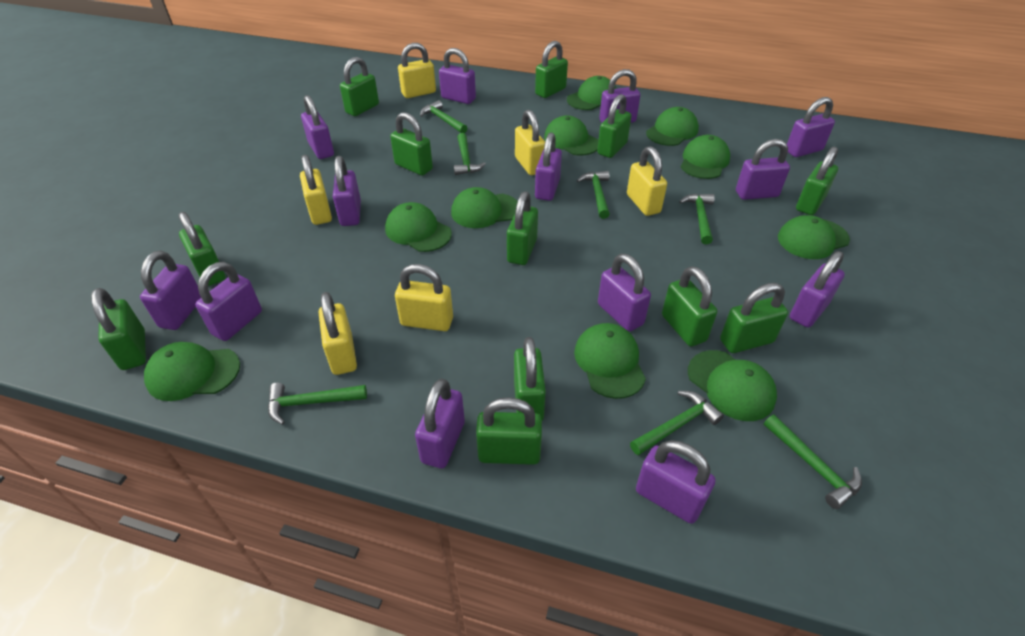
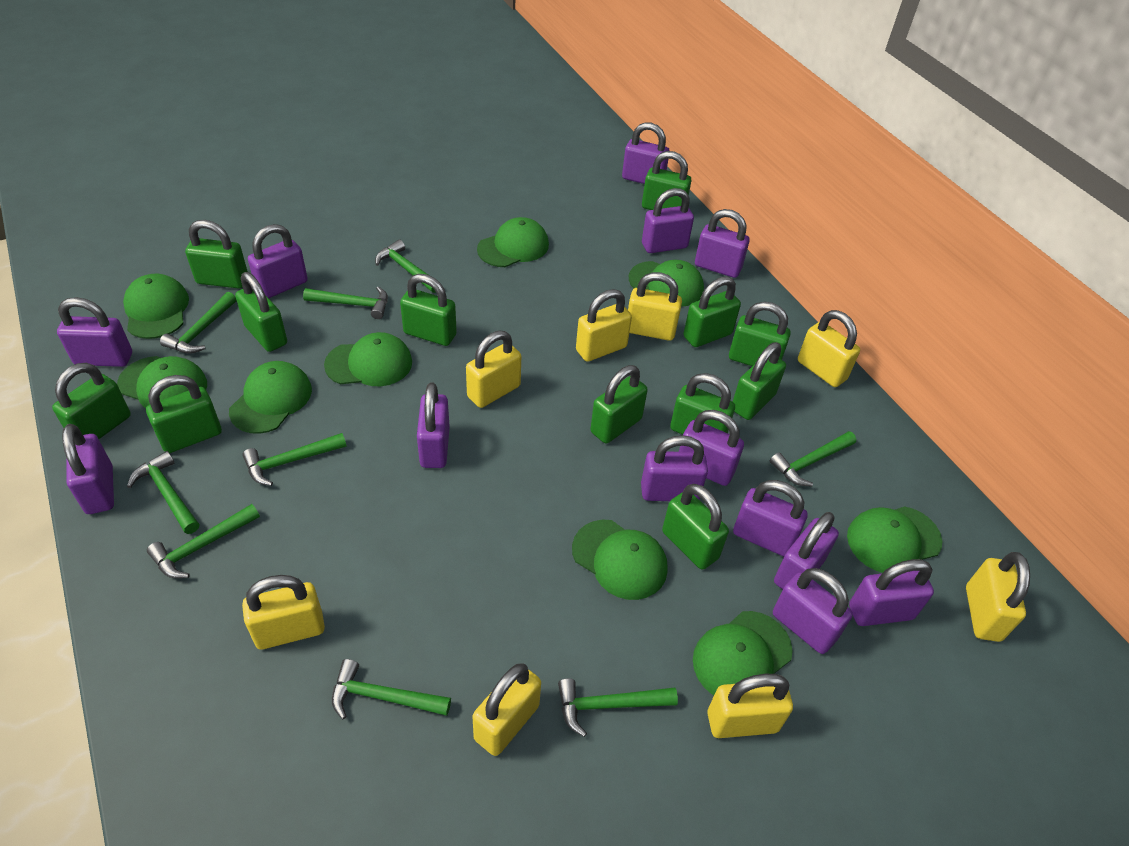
green cap: 10 -> 9
green hammer: 7 -> 9
yellow padlock: 6 -> 8

